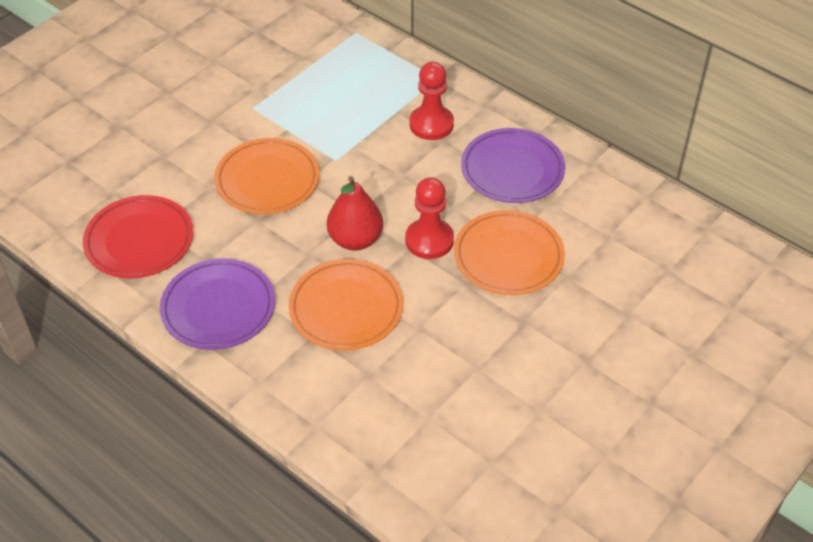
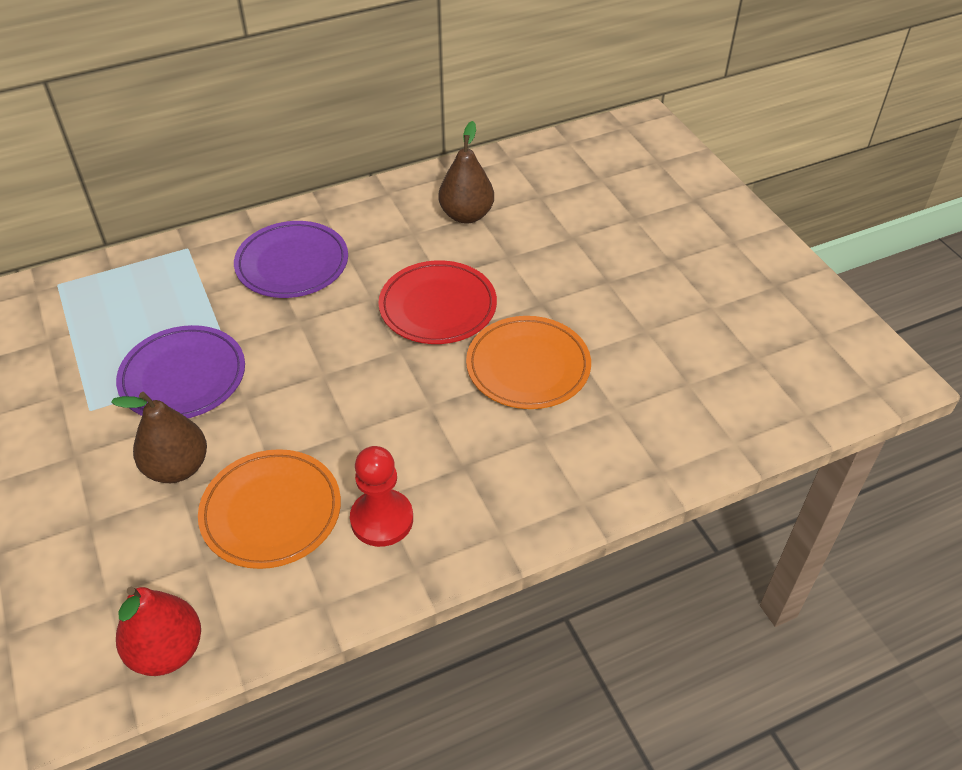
brown pear: 0 -> 2
orange plate: 3 -> 2
red pawn: 2 -> 1

